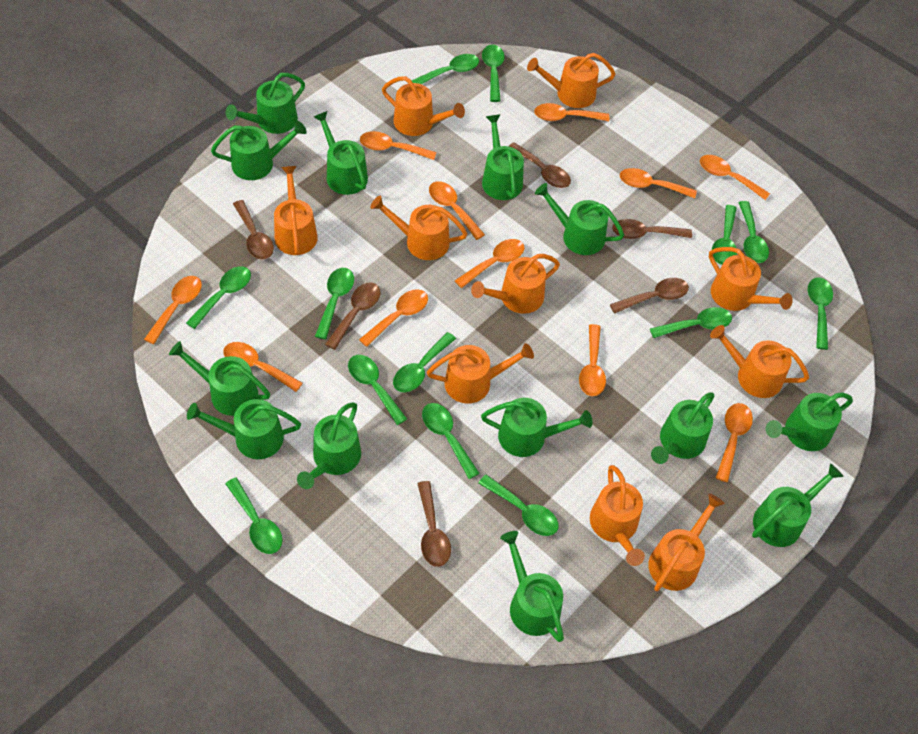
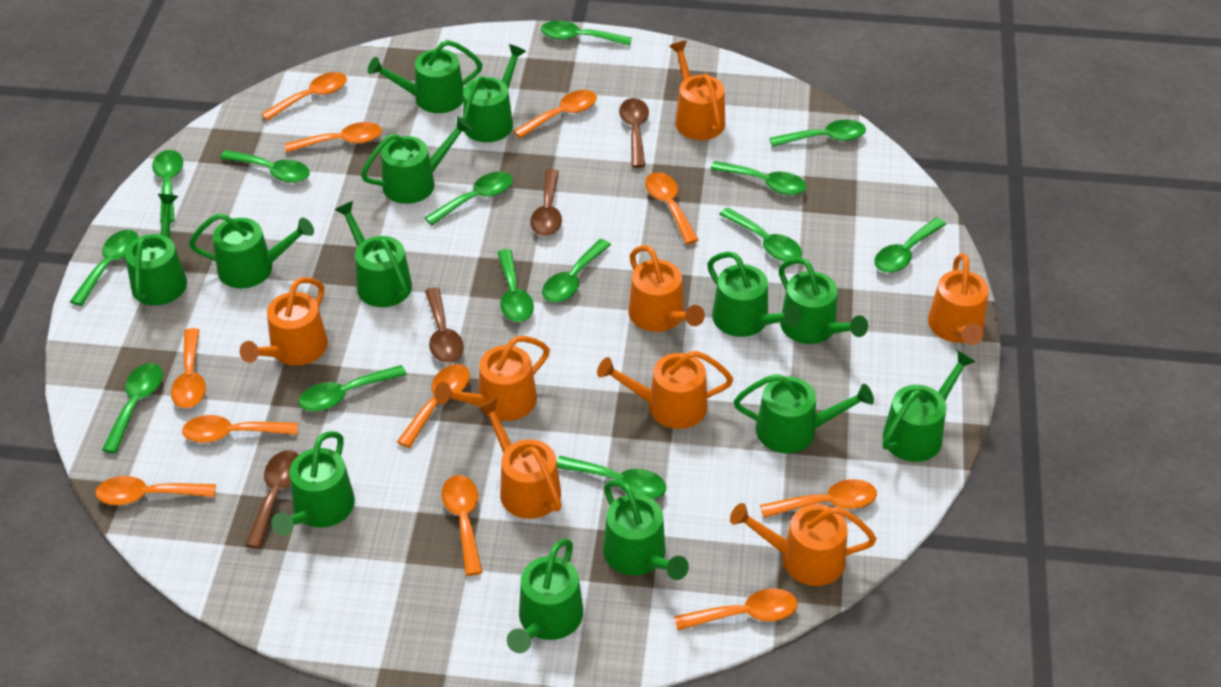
brown spoon: 6 -> 4
green spoon: 13 -> 14
orange watering can: 10 -> 8

